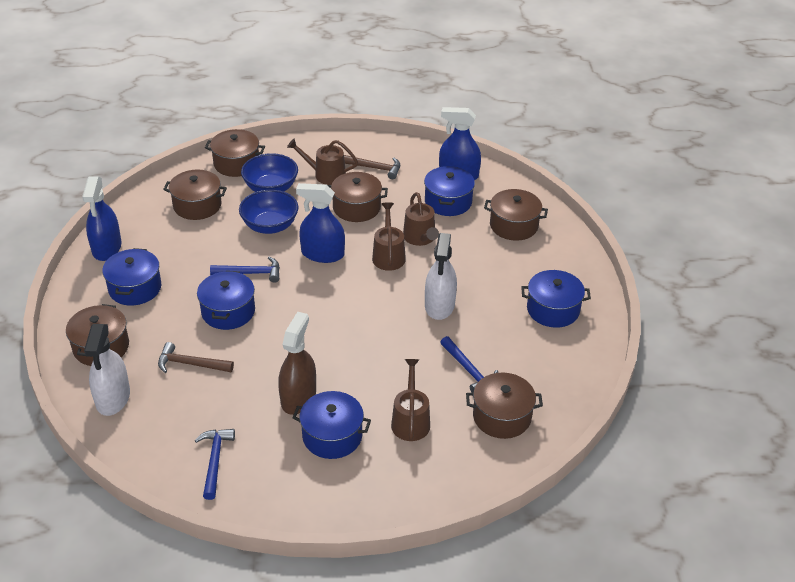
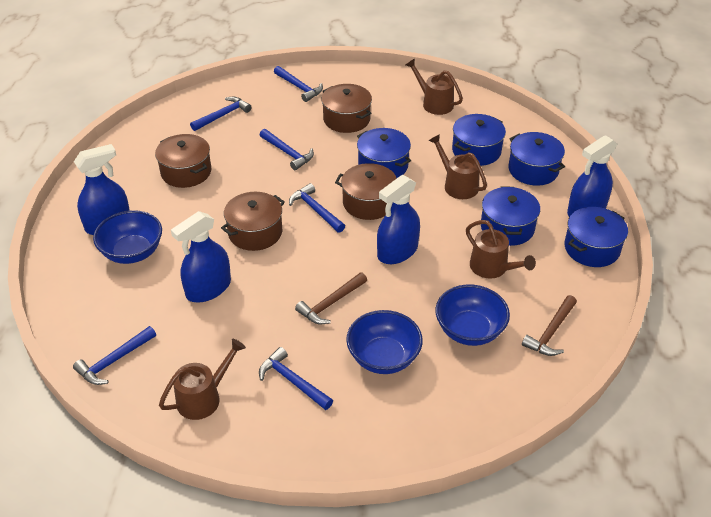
blue bowl: 2 -> 3
blue hammer: 3 -> 6
blue spray bottle: 3 -> 4
brown pot: 6 -> 4
brown spray bottle: 1 -> 0
white spray bottle: 2 -> 0

